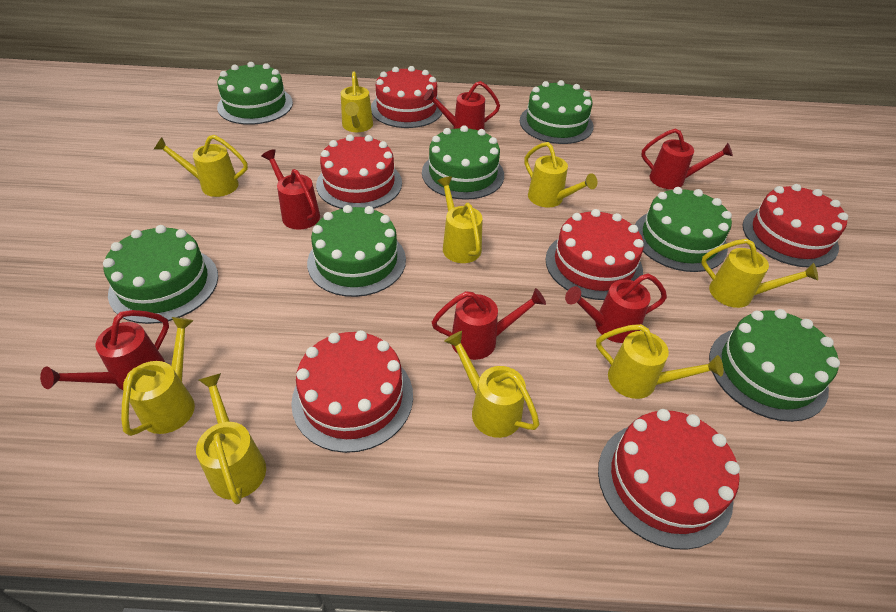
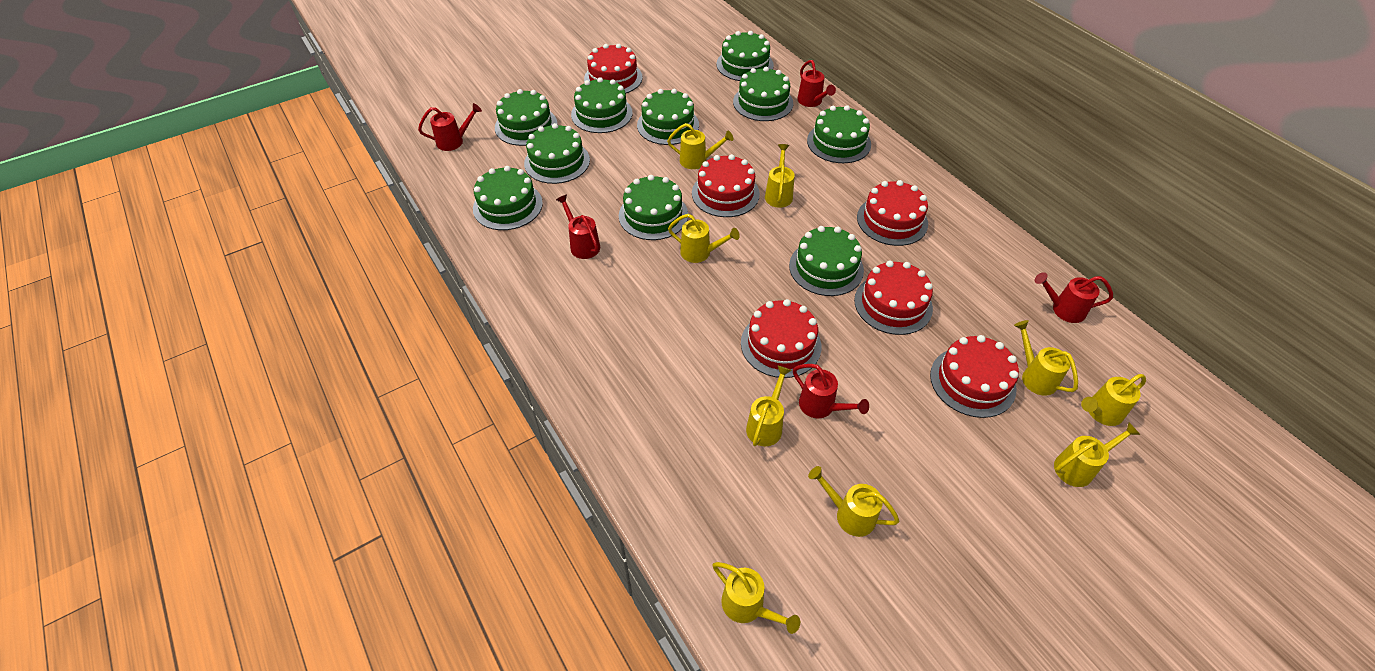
green cake: 7 -> 10
red watering can: 6 -> 5

